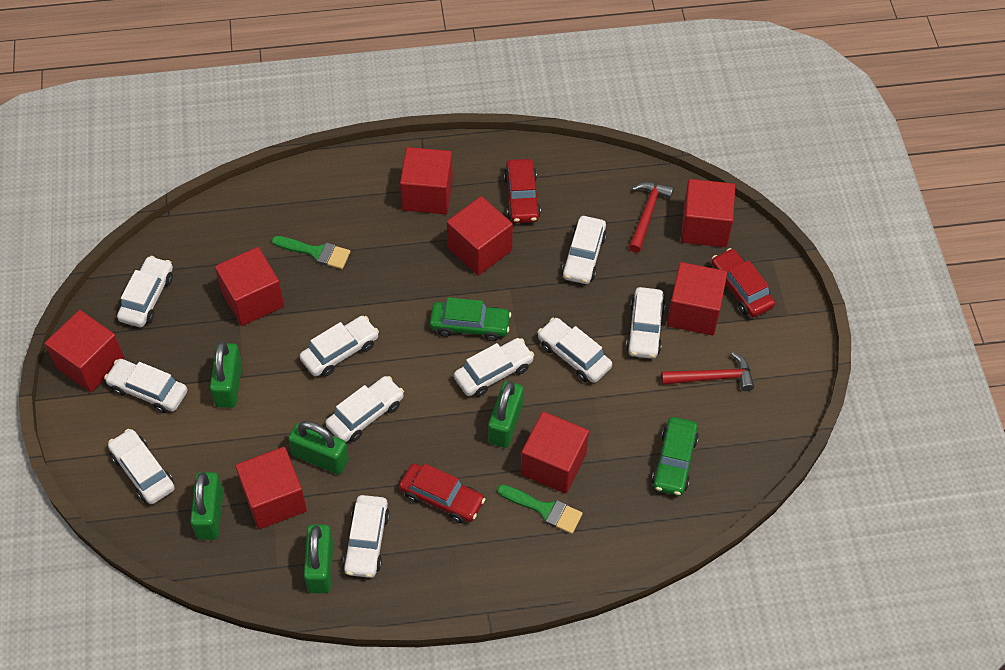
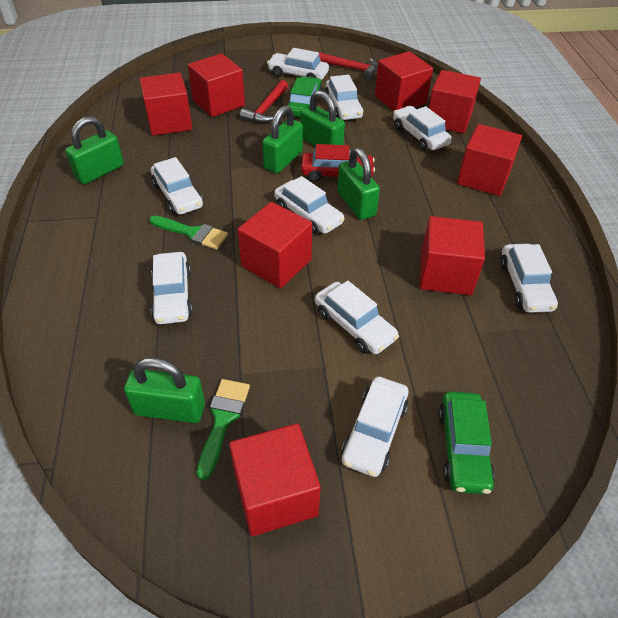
red car: 3 -> 1
white car: 10 -> 9

